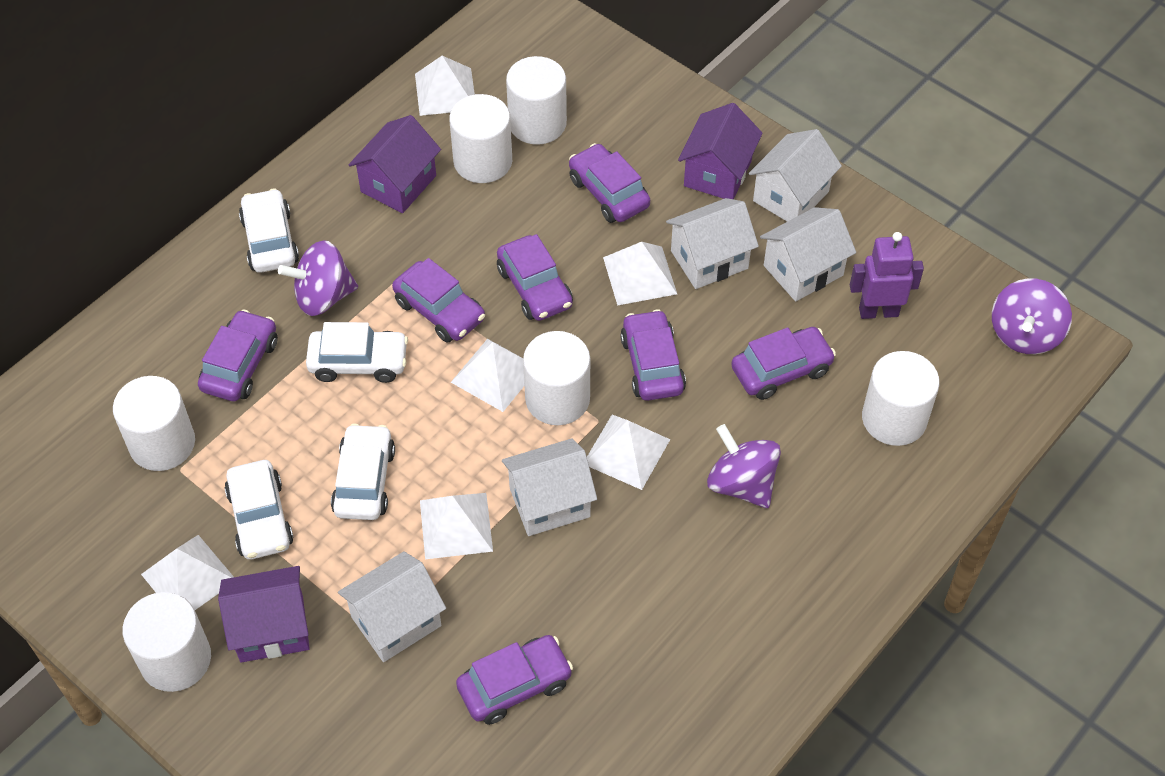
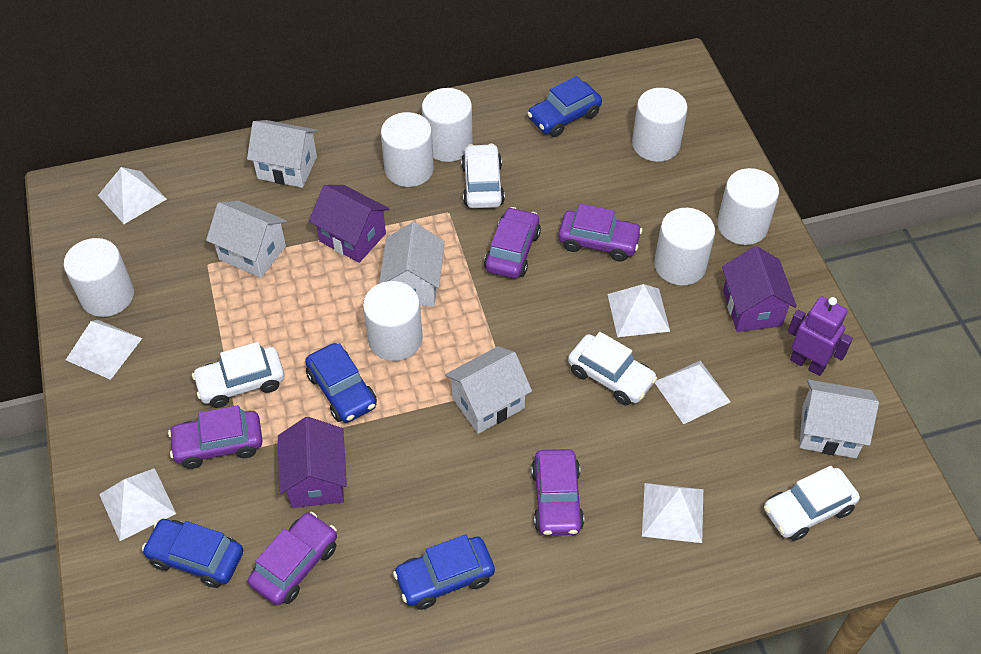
blue car: 0 -> 4
purple car: 7 -> 5
purple spinning top: 3 -> 0
white cylinder: 6 -> 7

